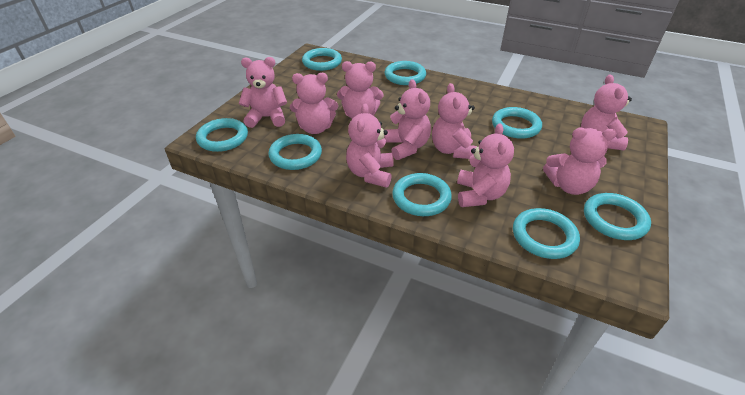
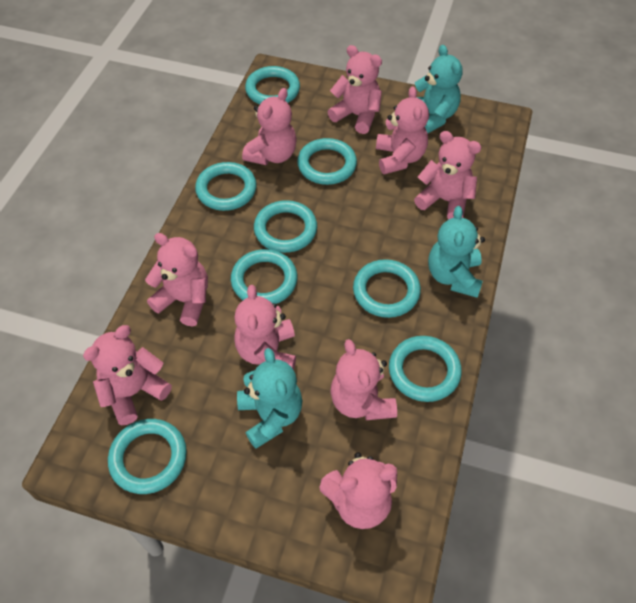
turquoise teddy bear: 0 -> 3

